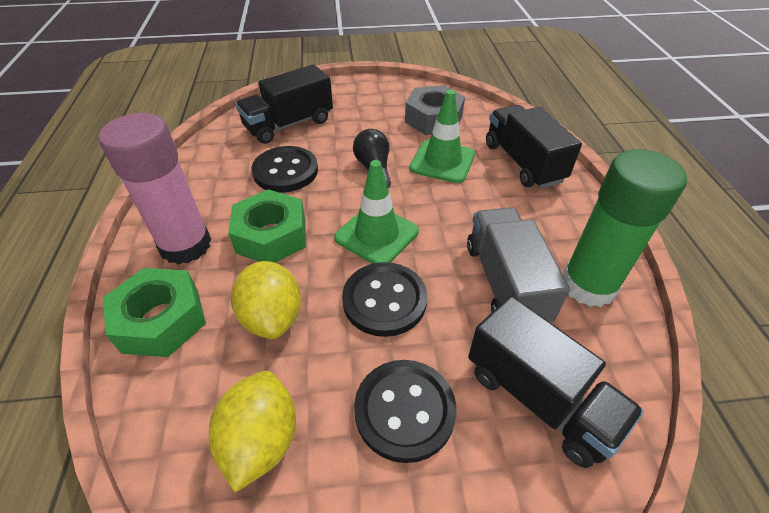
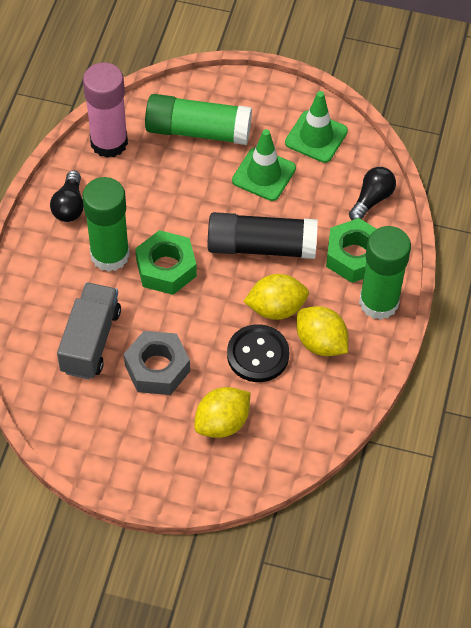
black button: 3 -> 1
black glue stick: 0 -> 1
black light bulb: 1 -> 2
black truck: 3 -> 0
green glue stick: 1 -> 3
yellow lemon: 2 -> 3

